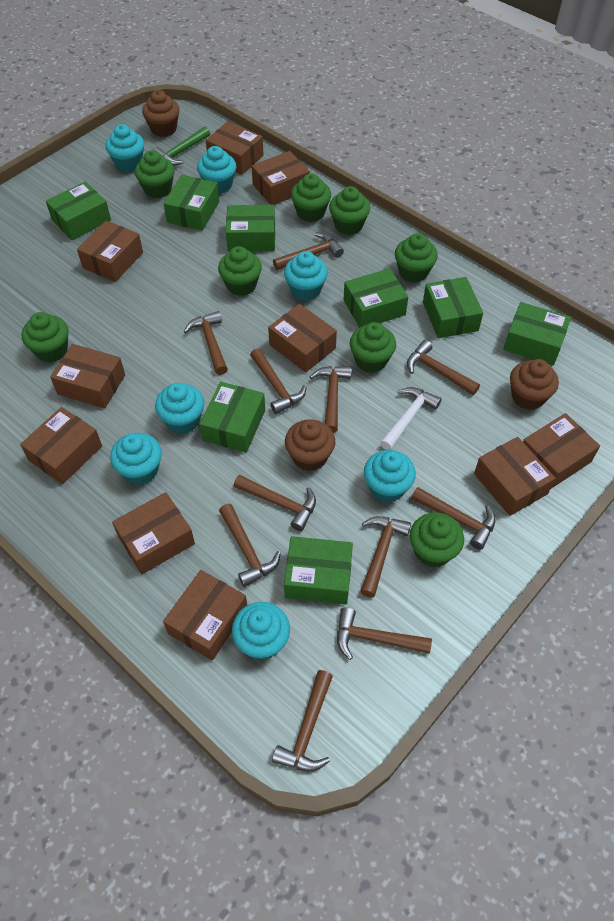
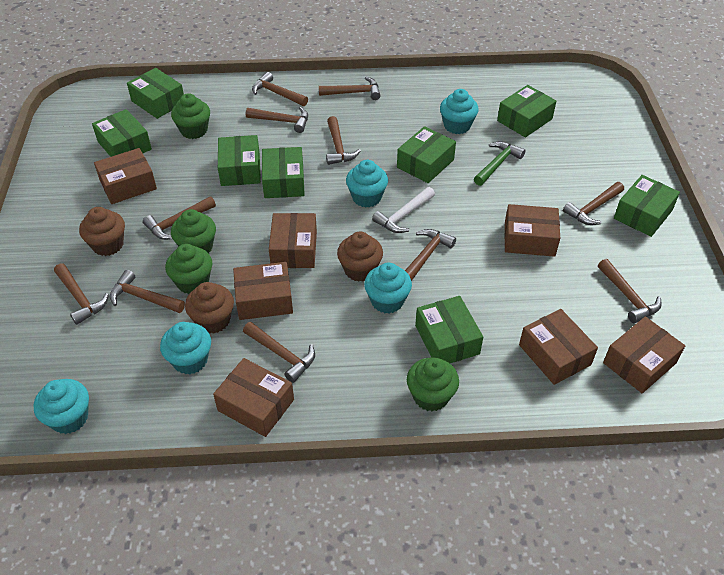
brown box: 10 -> 7
green cupcake: 8 -> 4
turquoise cupcake: 7 -> 5

